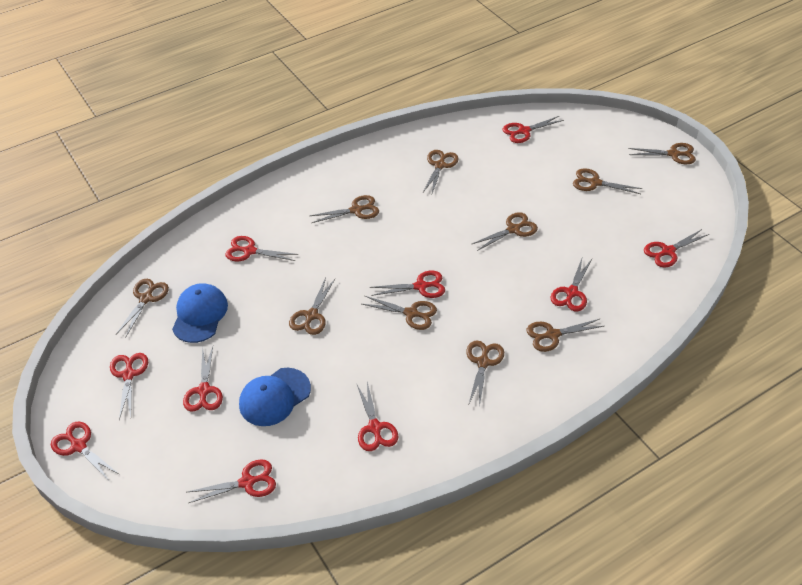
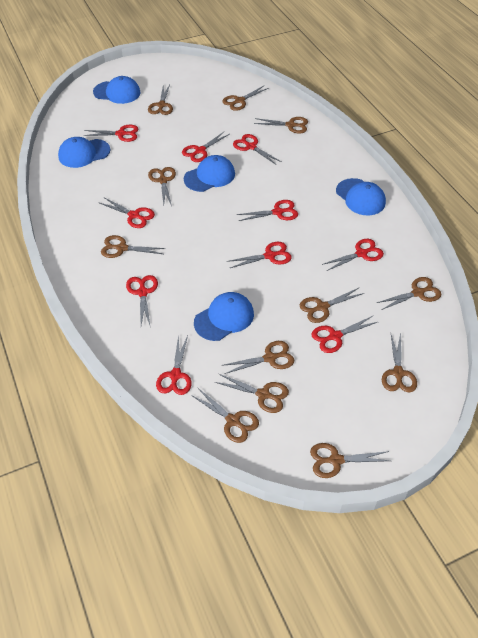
blue cap: 2 -> 5
brown scissors: 10 -> 12

